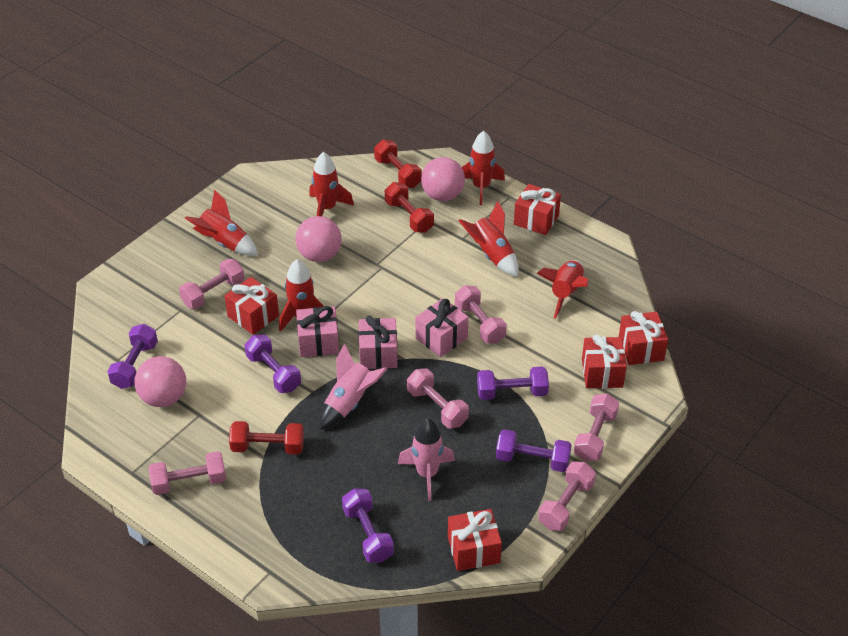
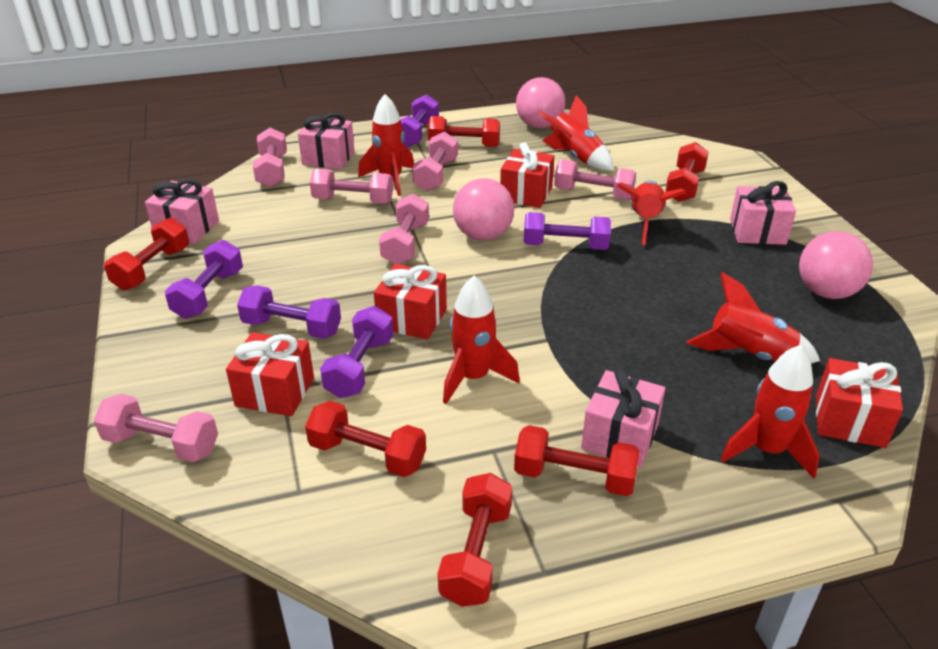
pink gift: 3 -> 4
pink rocket: 2 -> 0
red dumbbell: 3 -> 6
red gift: 5 -> 4

